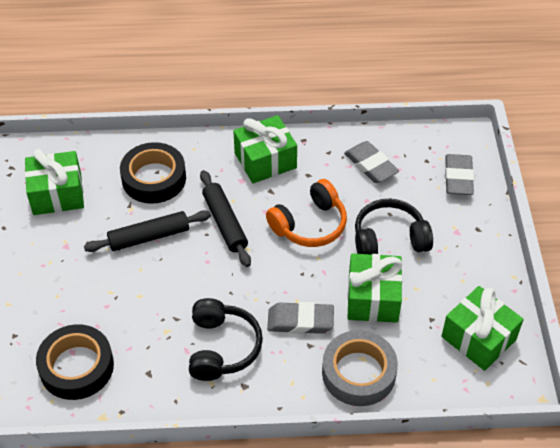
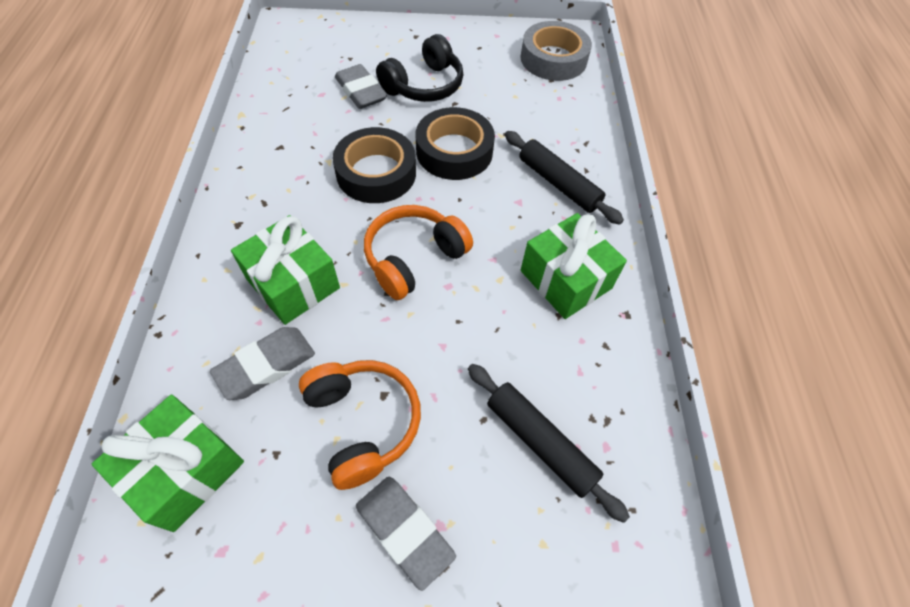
black headphones: 2 -> 1
green gift: 4 -> 3
orange headphones: 1 -> 2

